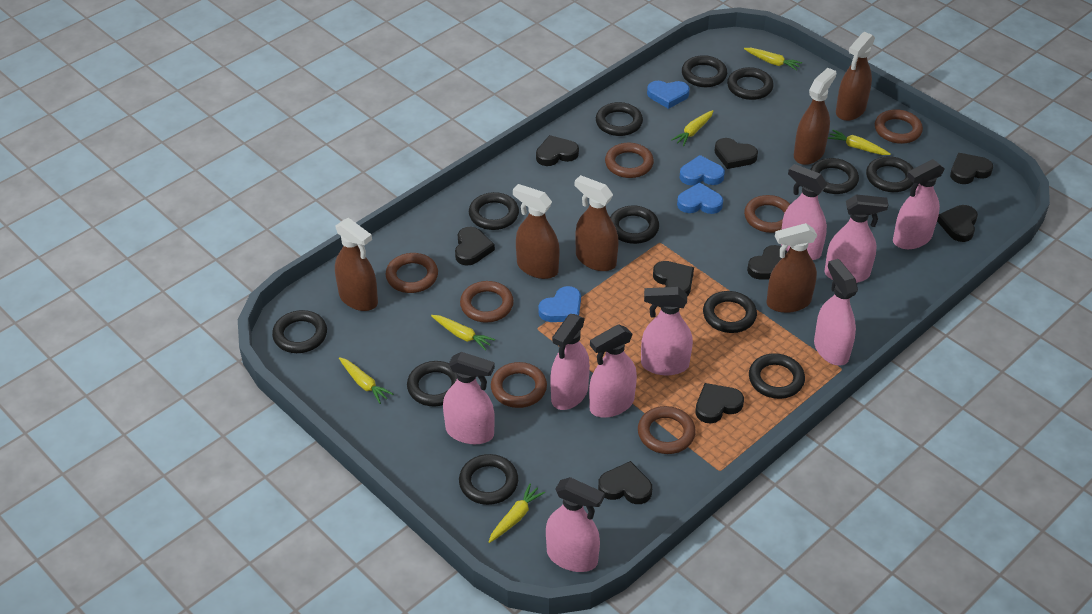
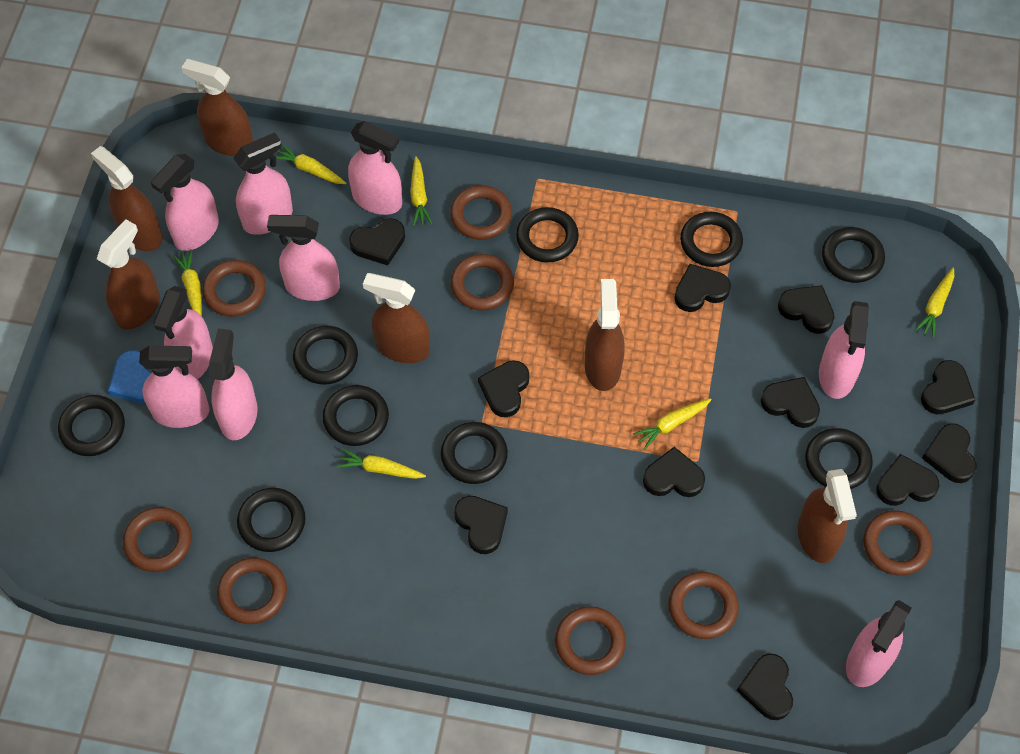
black heart: 9 -> 11
black ring: 12 -> 9
blue heart: 4 -> 1
brown ring: 7 -> 8

